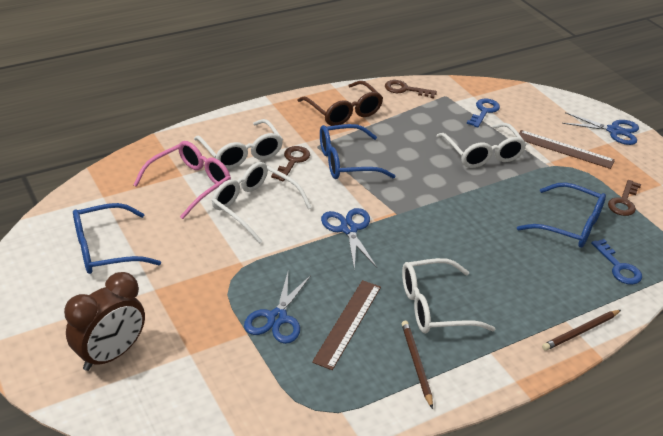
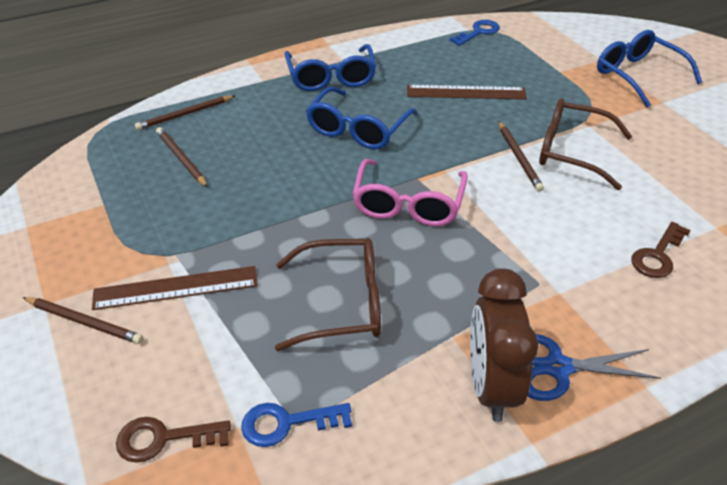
blue scissors: 3 -> 1
brown glasses: 1 -> 2
brown key: 3 -> 2
brown pencil: 2 -> 4
white glasses: 4 -> 0

